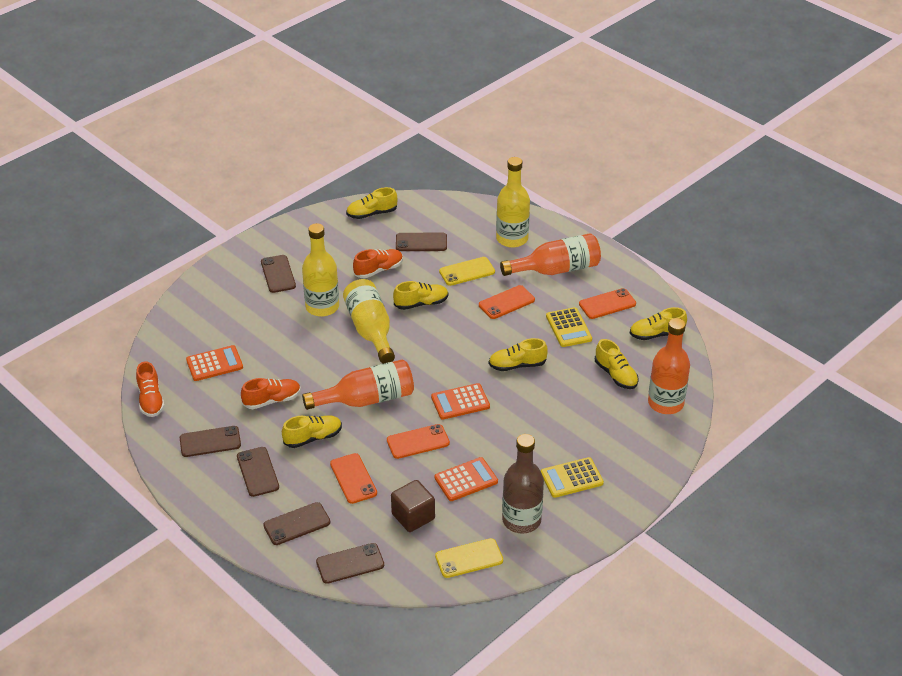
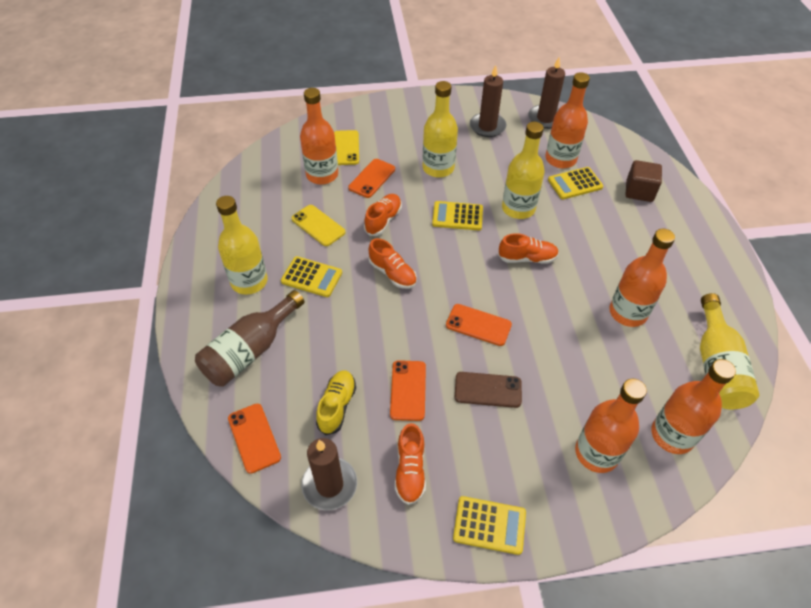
brown candle: 0 -> 3
brown phone: 6 -> 1
orange bottle: 3 -> 5
orange calculator: 3 -> 0
orange shoe: 3 -> 4
yellow bottle: 3 -> 4
yellow calculator: 2 -> 4
yellow shoe: 6 -> 1

